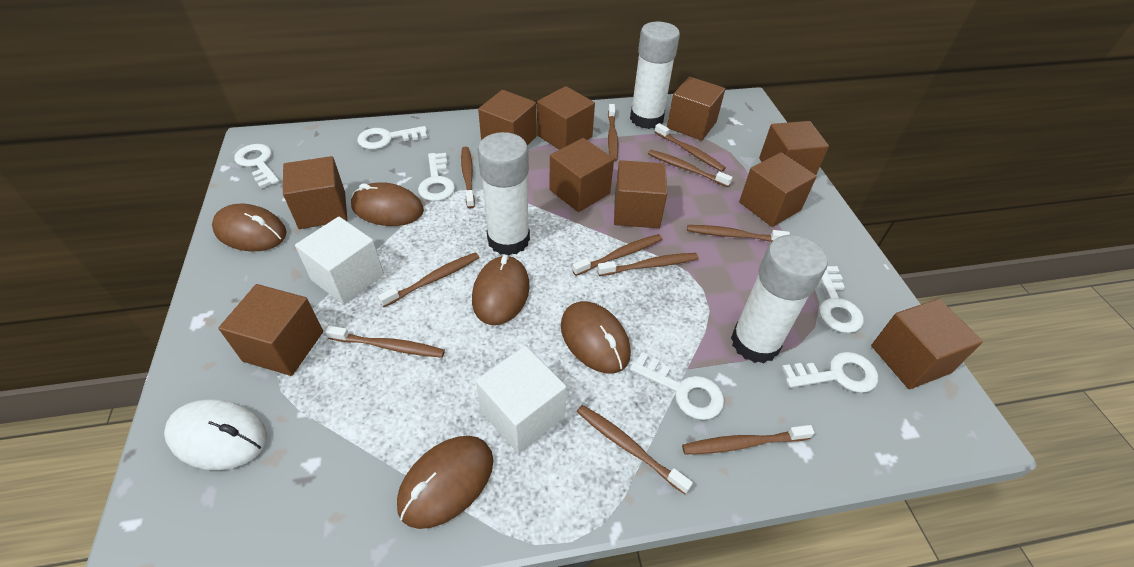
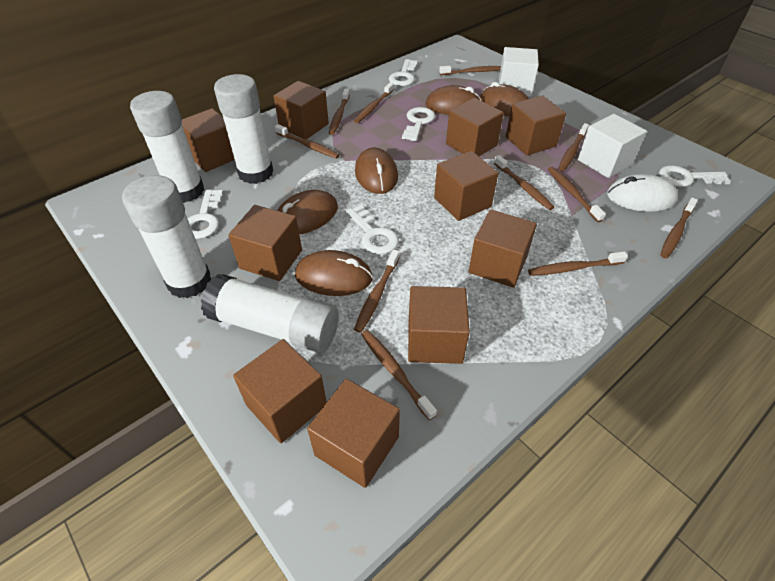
white glue stick: 3 -> 4
white key: 6 -> 5

